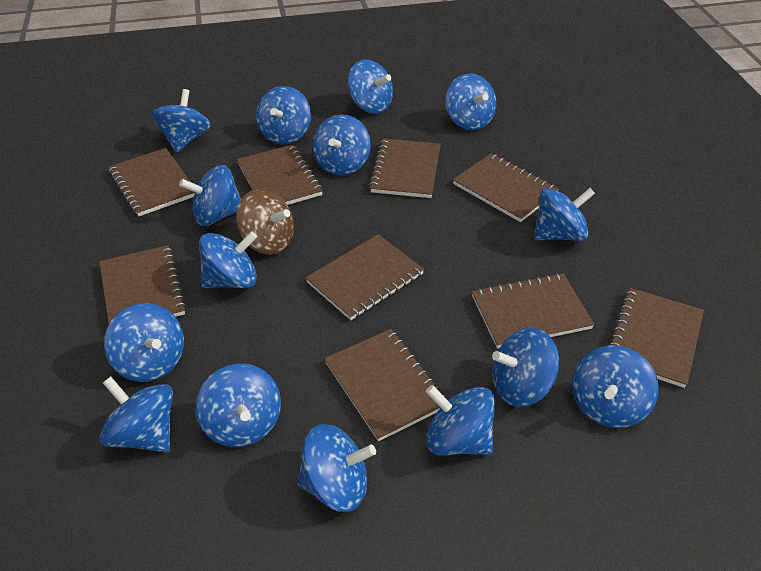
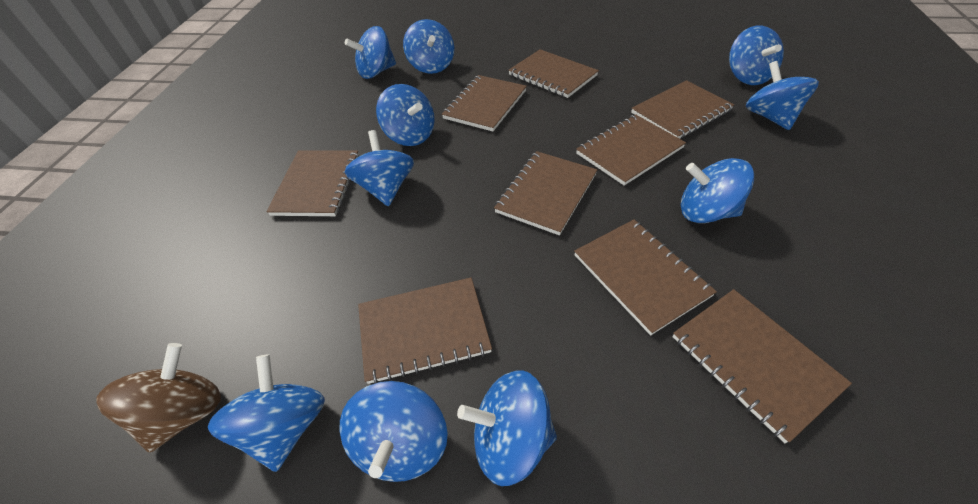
blue spinning top: 15 -> 10

